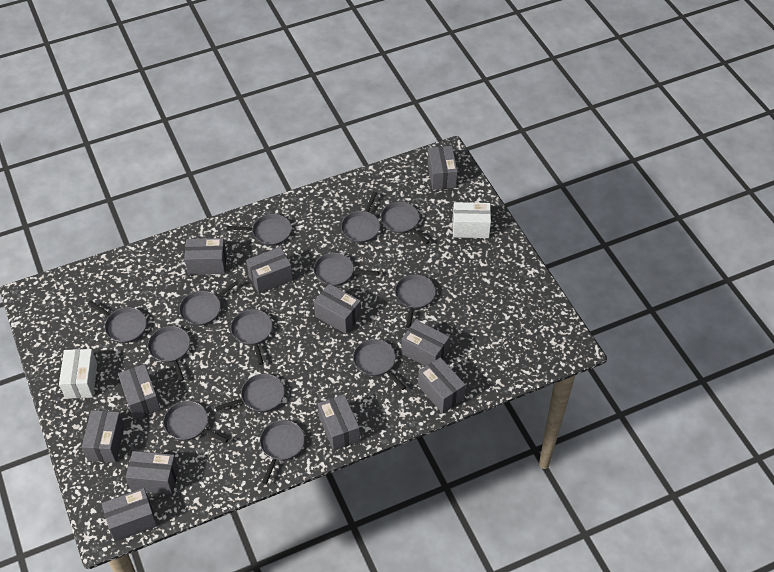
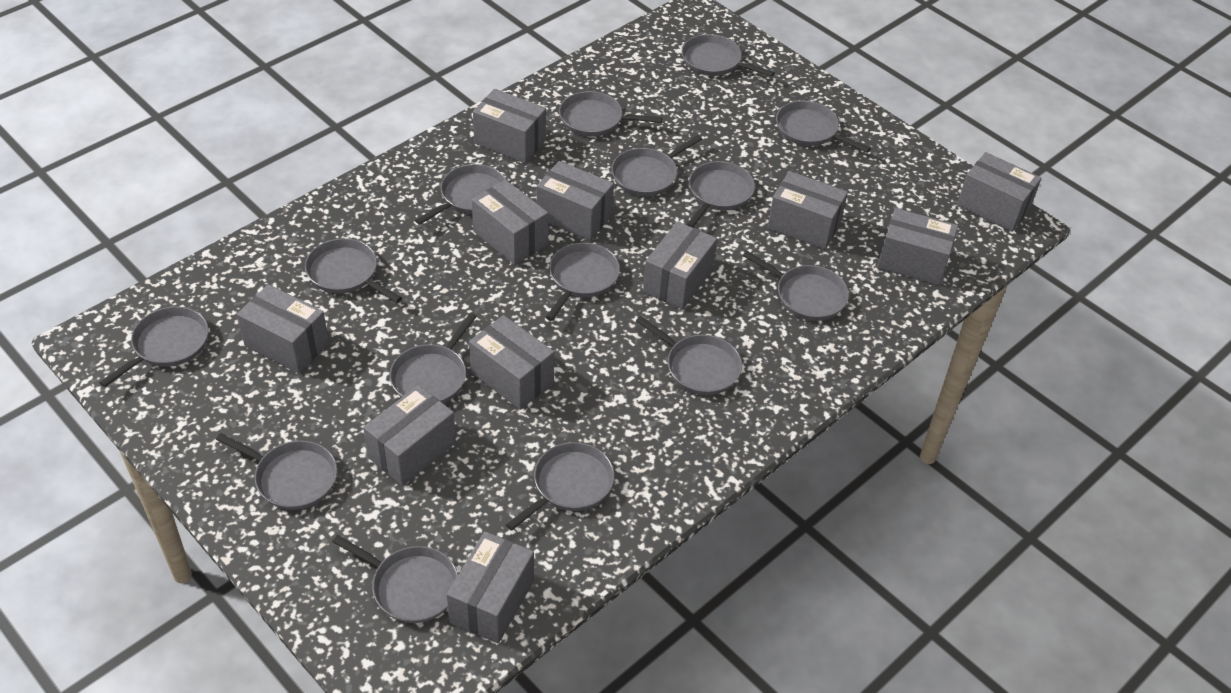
grey pan: 13 -> 15
white box: 2 -> 0

